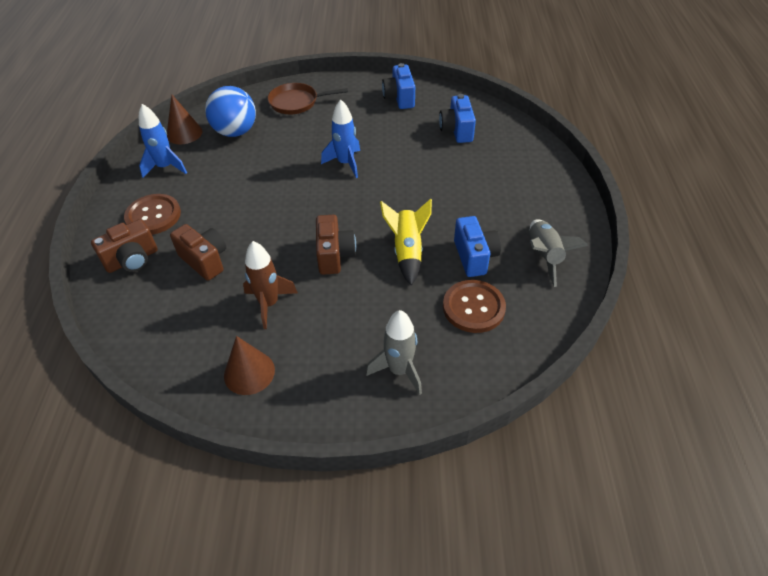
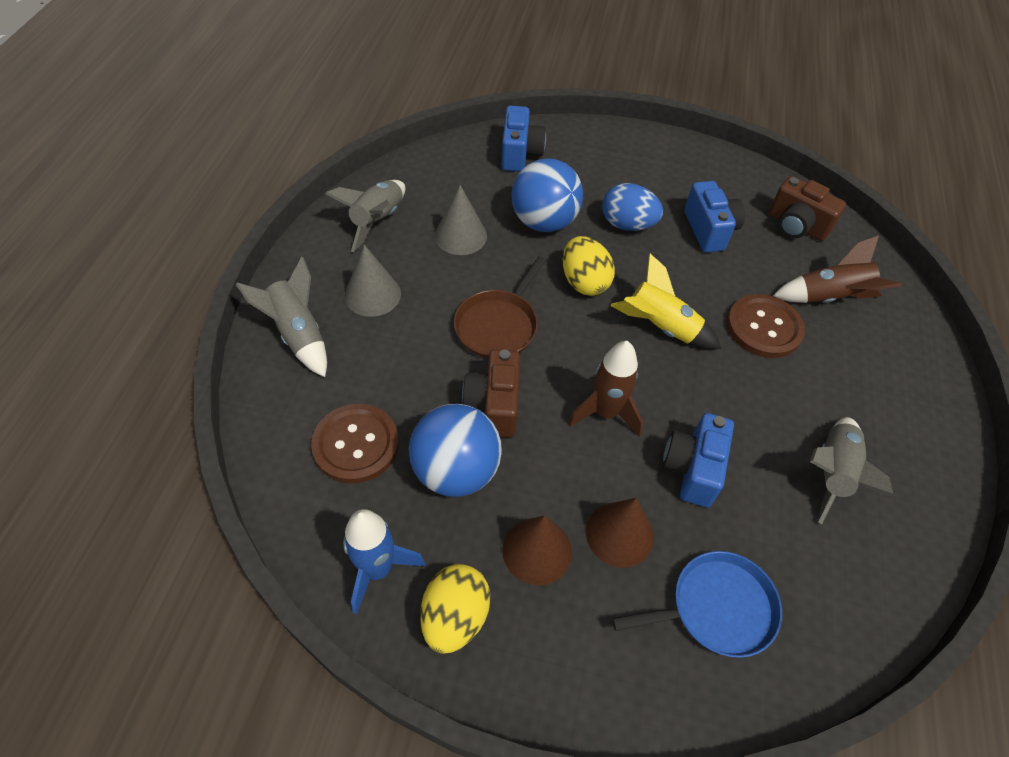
blue ball: 1 -> 2
blue egg: 0 -> 1
blue pan: 0 -> 1
blue rocket: 2 -> 1
brown camera: 3 -> 2
brown rocket: 1 -> 2
grey cone: 0 -> 2
grey rocket: 2 -> 3
yellow egg: 0 -> 2

